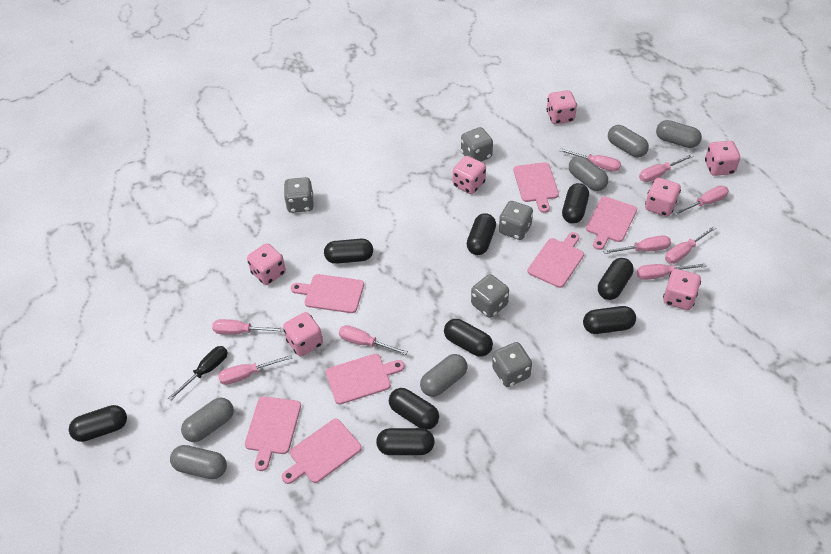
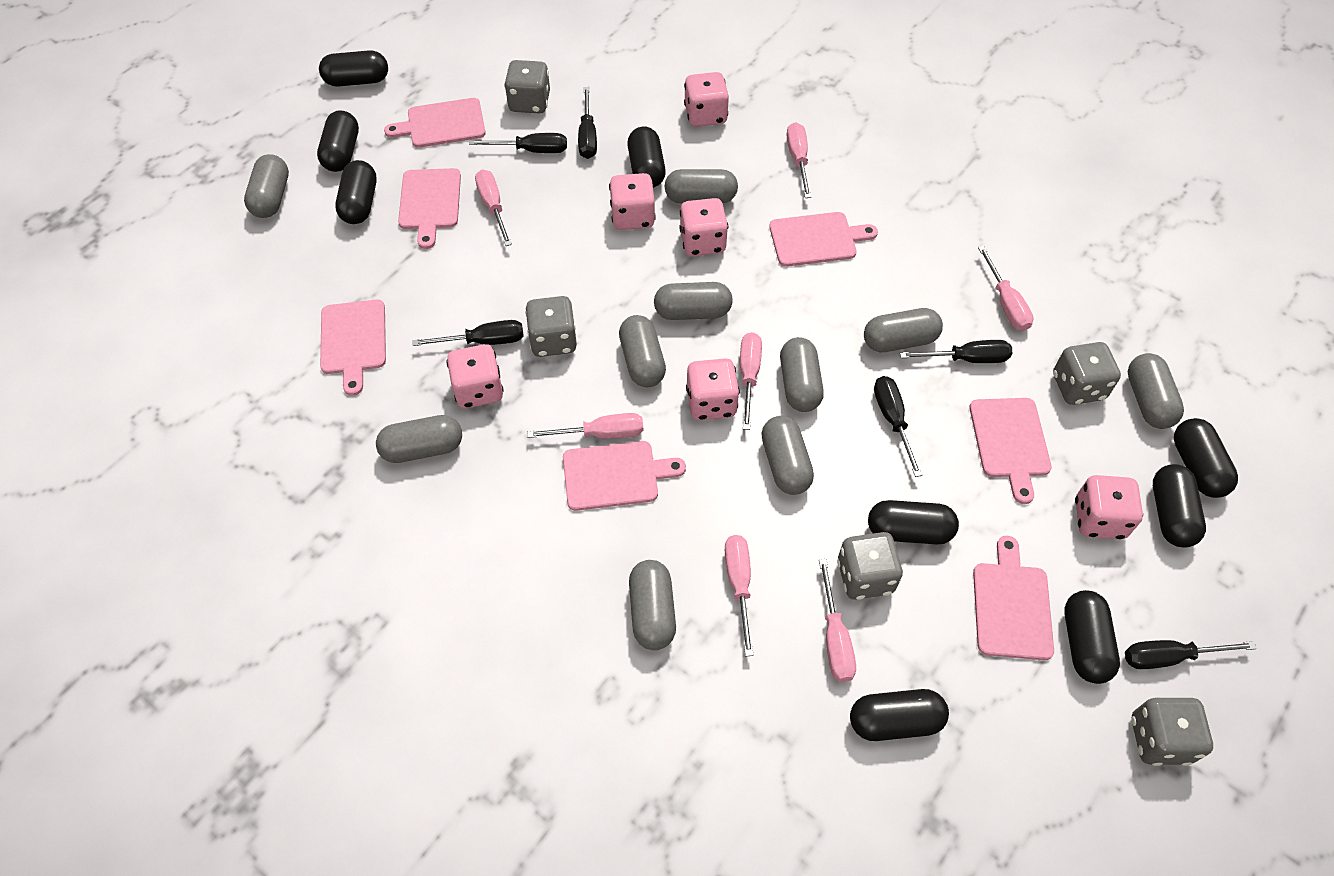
black screwdriver: 1 -> 6
grey capsule: 6 -> 10
pink dice: 7 -> 6
pink screwdriver: 9 -> 7

